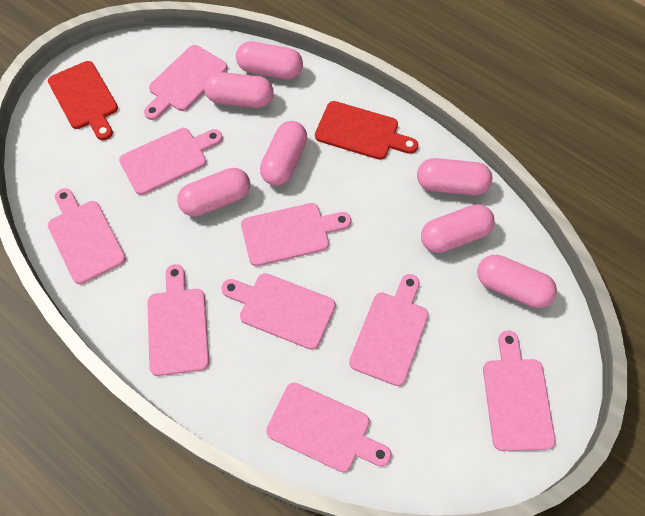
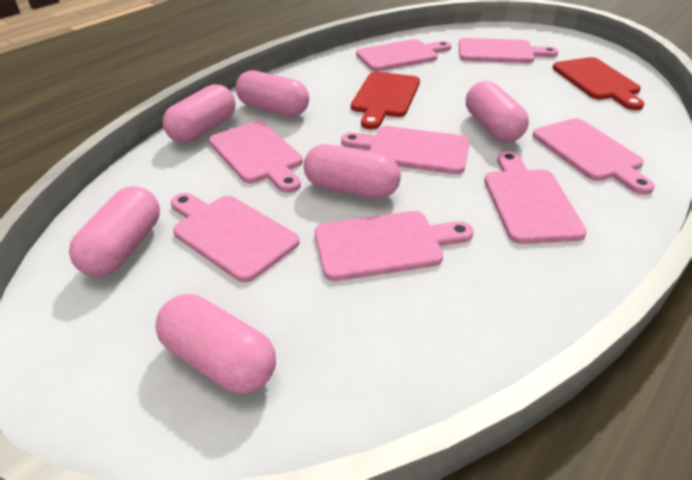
pink capsule: 7 -> 6
pink cutting board: 9 -> 8

